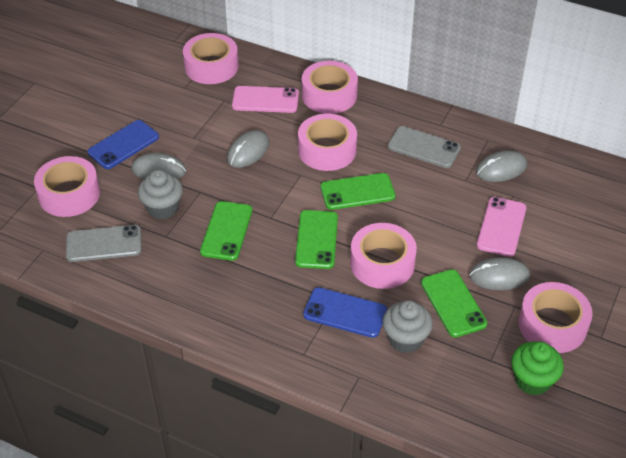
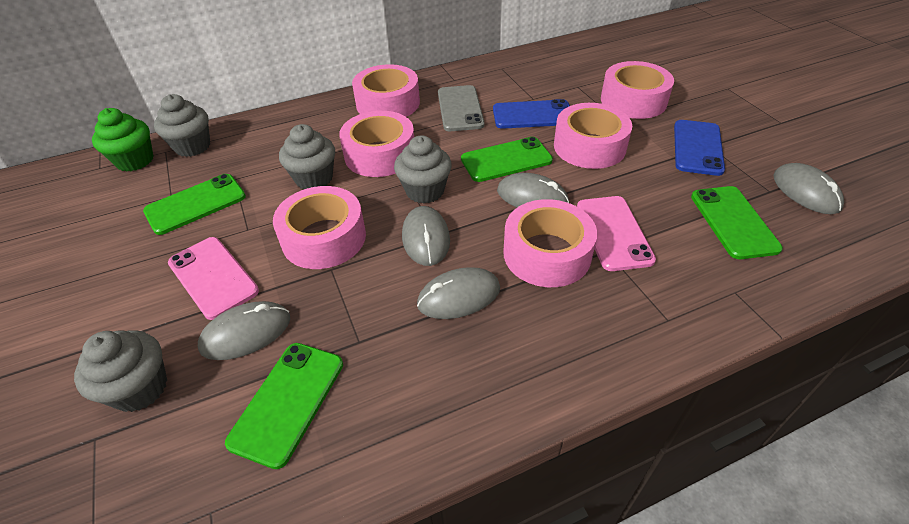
grey cupcake: 2 -> 4
grey mouse: 4 -> 5
grey phone: 2 -> 1

